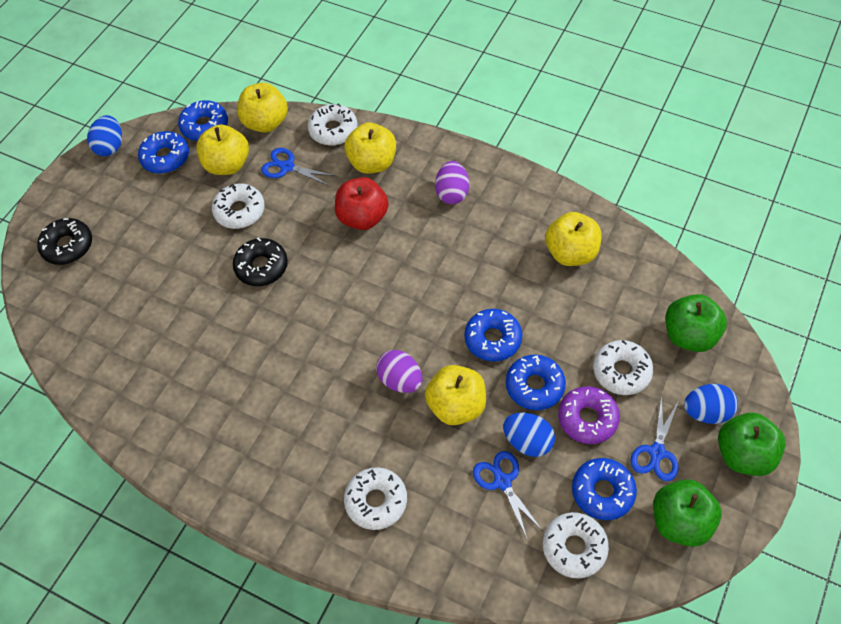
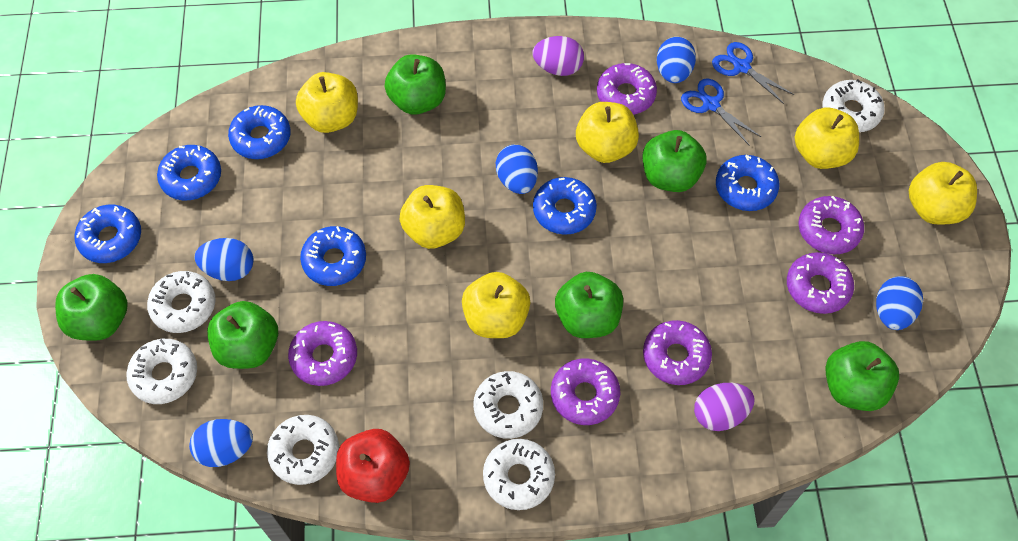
black donut: 2 -> 0
blue donut: 5 -> 6
blue egg: 3 -> 5
blue scissors: 3 -> 2
green apple: 3 -> 6
purple donut: 1 -> 6
white donut: 5 -> 6
yellow apple: 5 -> 6

